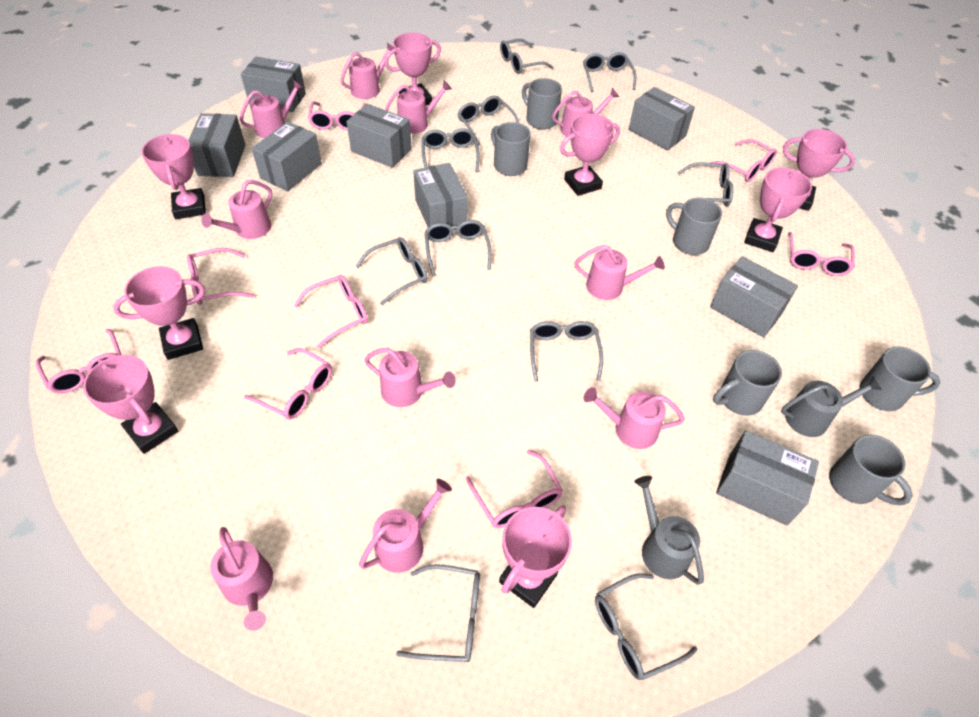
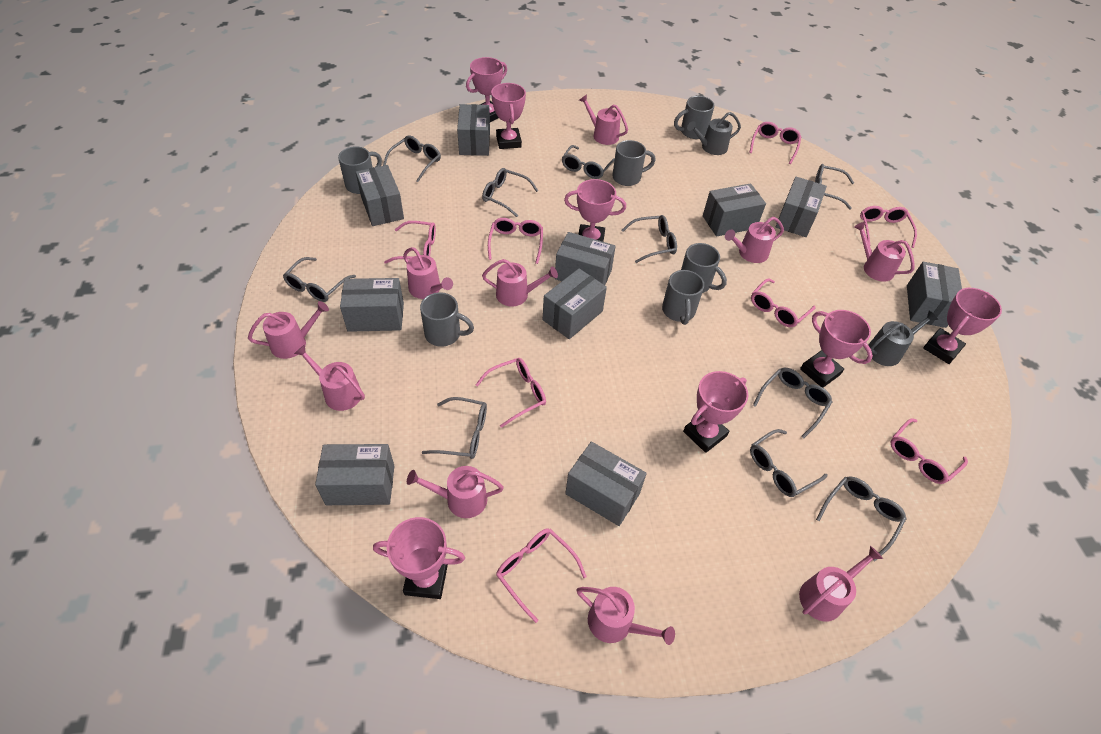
grey box: 8 -> 10
pink trophy: 8 -> 7

